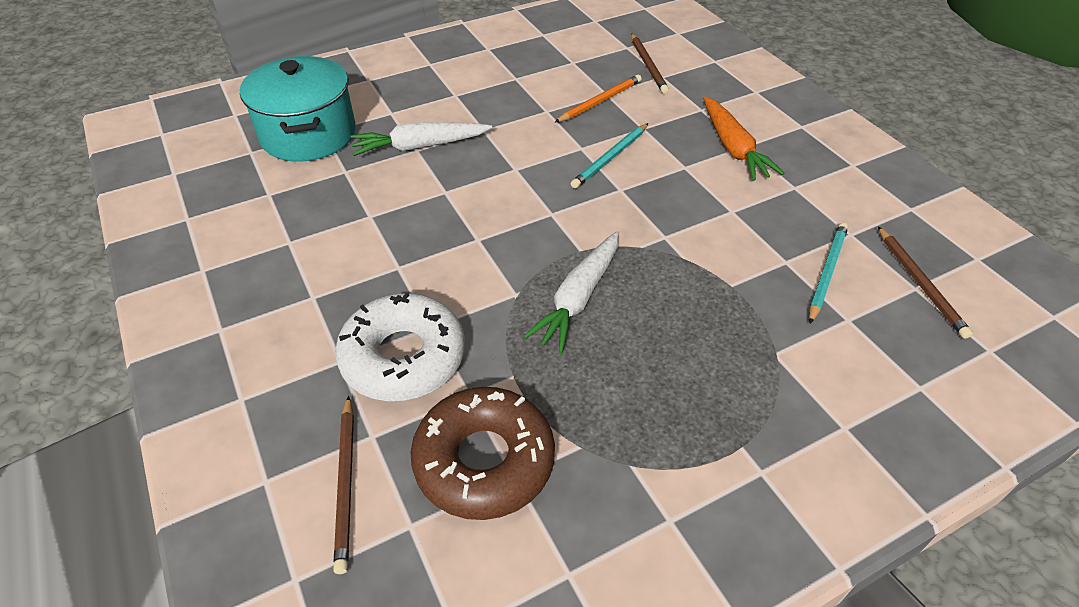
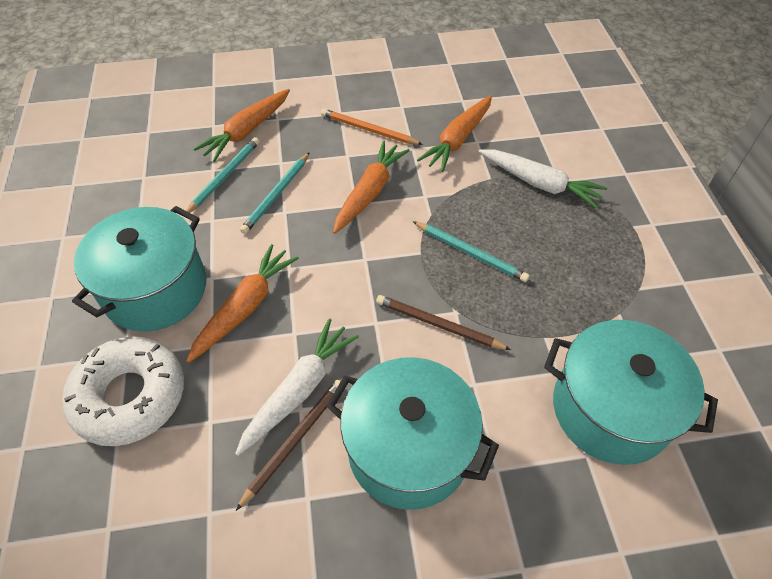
brown donut: 1 -> 0
brown pencil: 3 -> 2
orange carrot: 1 -> 4
turquoise pencil: 2 -> 3
turquoise pot: 1 -> 3

